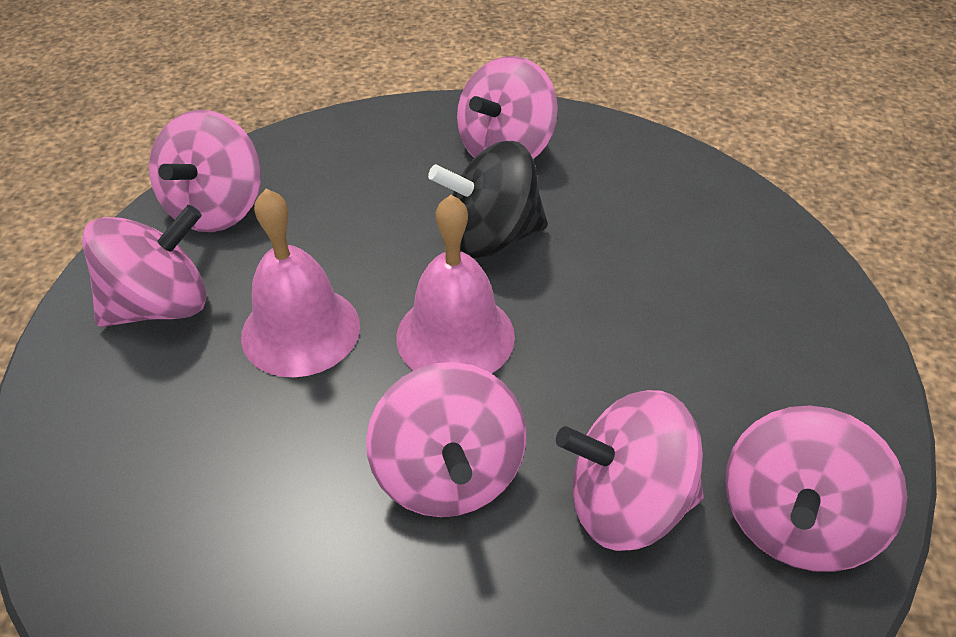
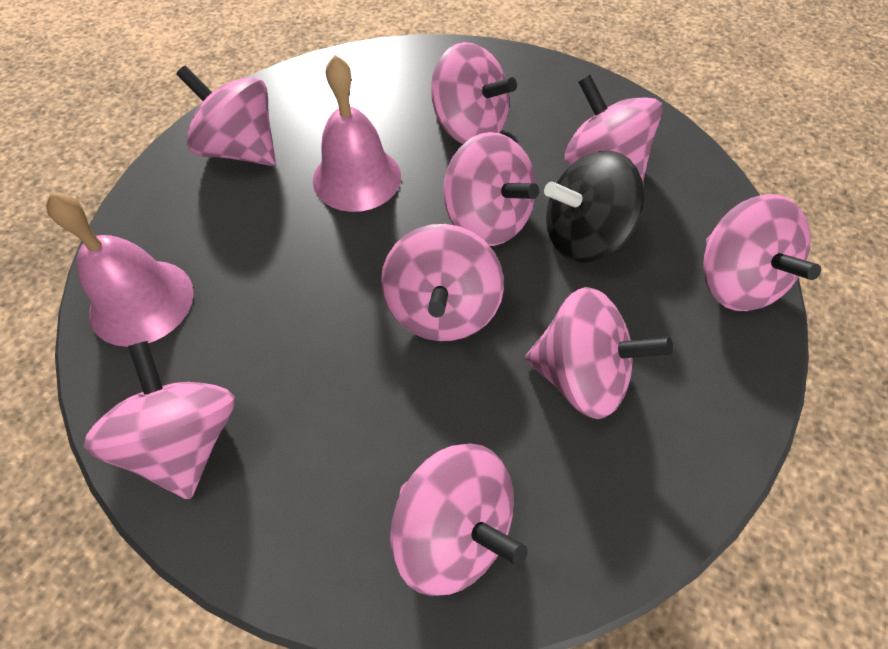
pink spinning top: 6 -> 9

